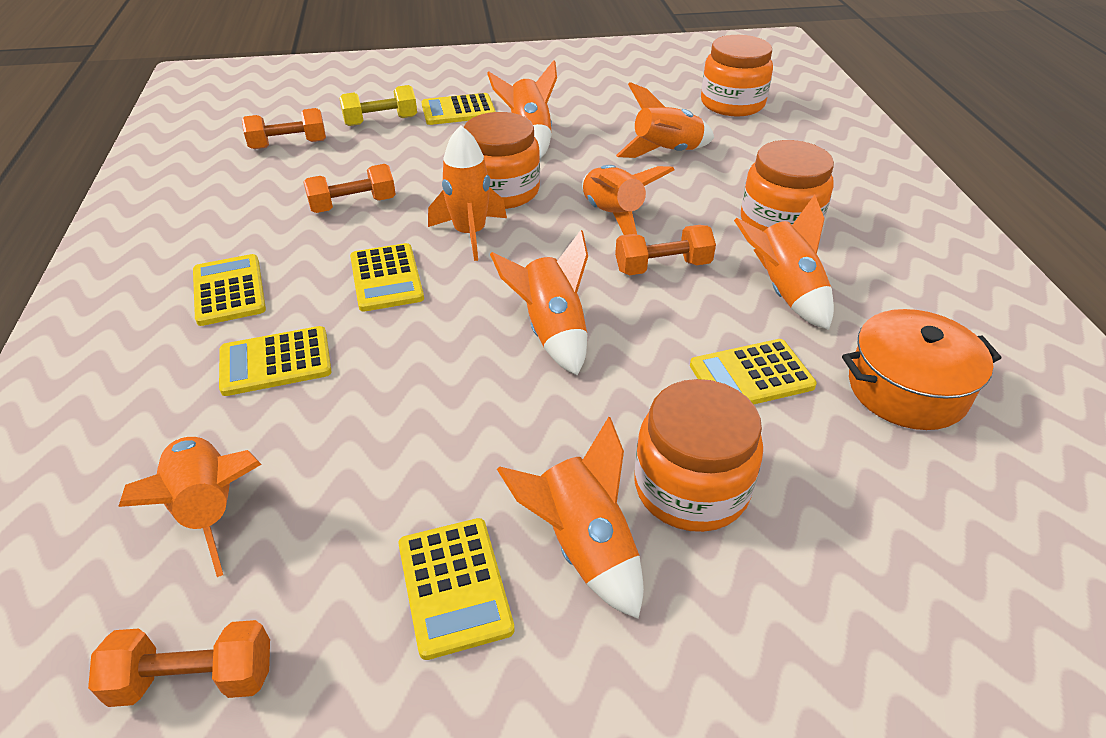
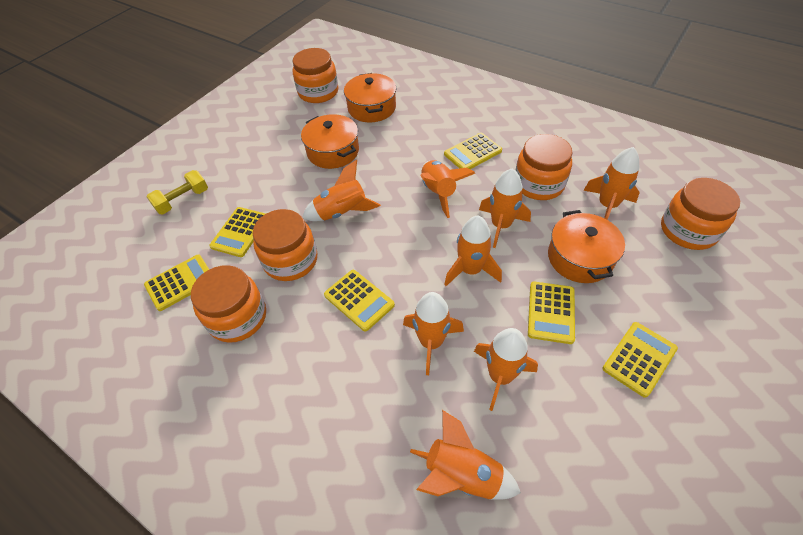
orange dumbbell: 4 -> 0
orange jar: 4 -> 5
orange pot: 1 -> 3

